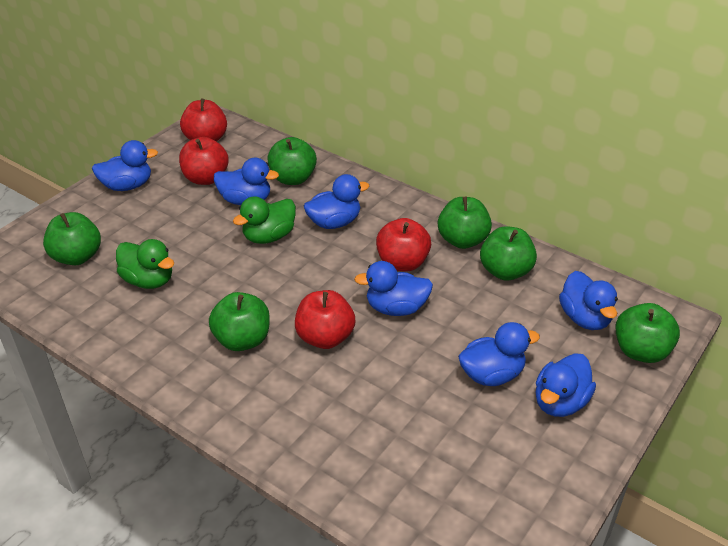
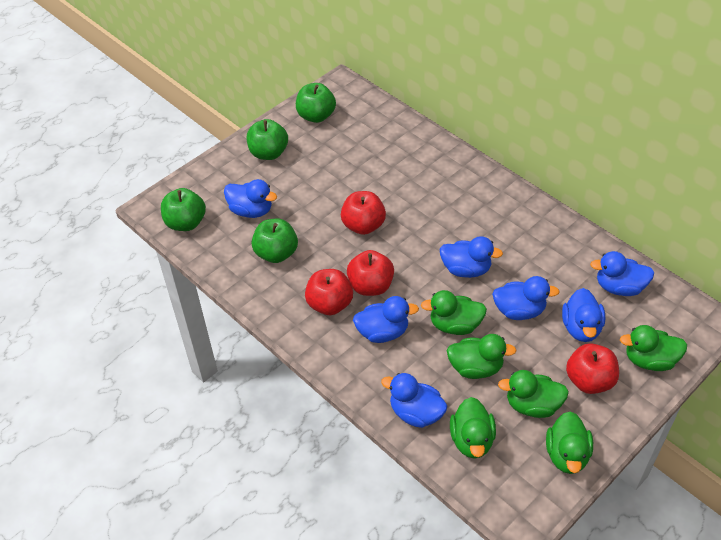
green apple: 6 -> 4
green duck: 2 -> 6

